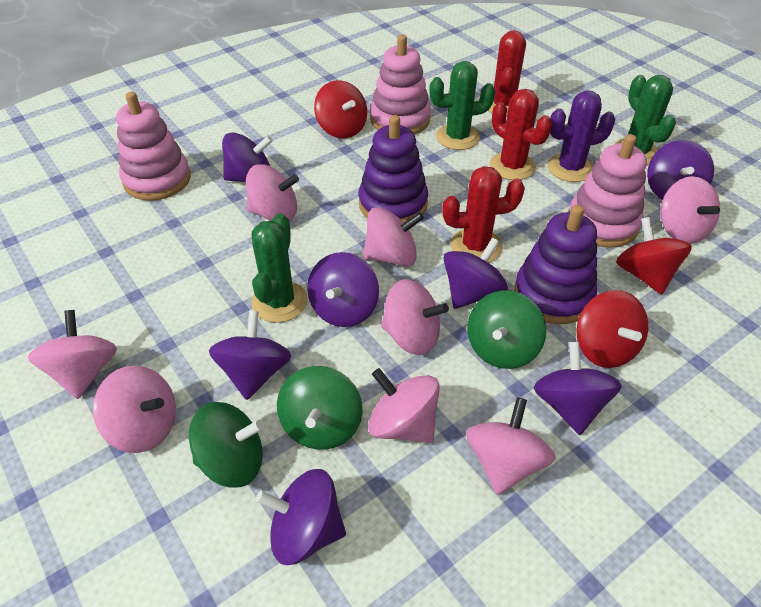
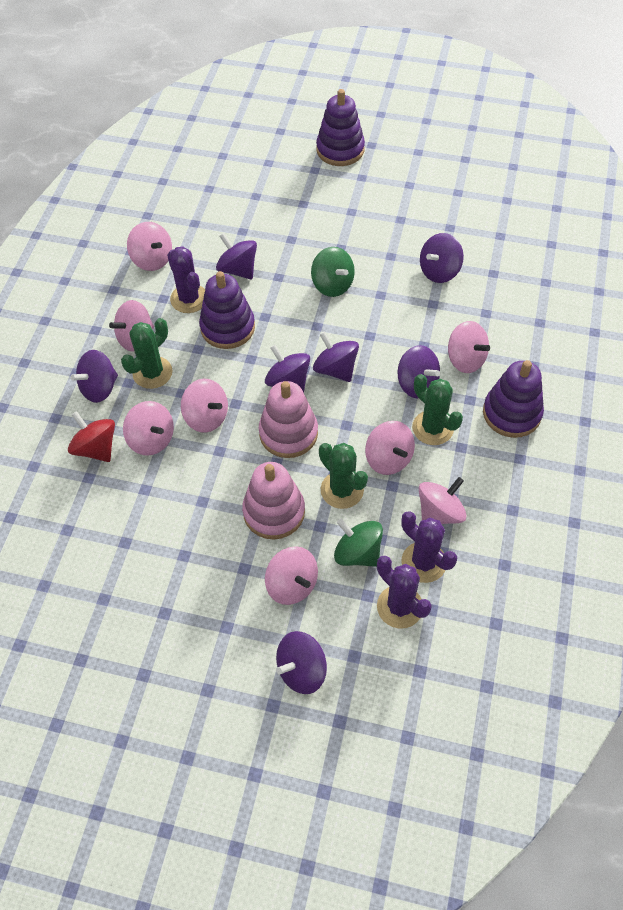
green spinning top: 3 -> 2
pink stacking toy: 3 -> 2
purple cactus: 1 -> 3
purple stacking toy: 2 -> 3
red cactus: 3 -> 0
red spinning top: 3 -> 1

